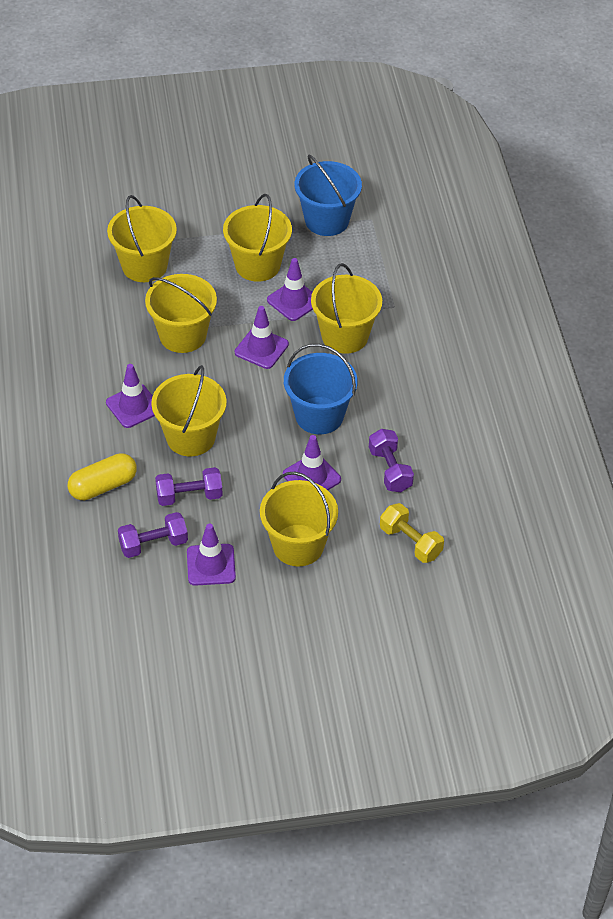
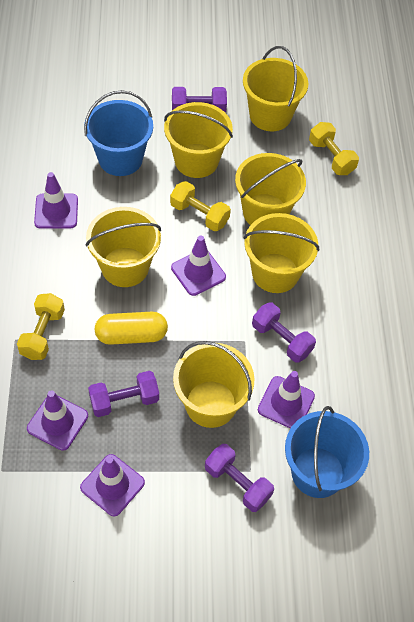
purple dumbbell: 3 -> 4
yellow dumbbell: 1 -> 3

